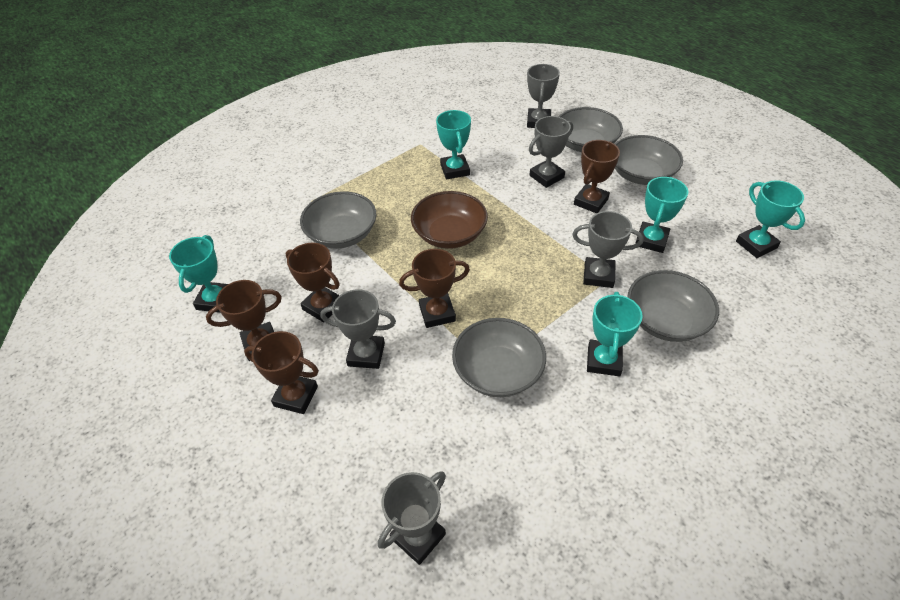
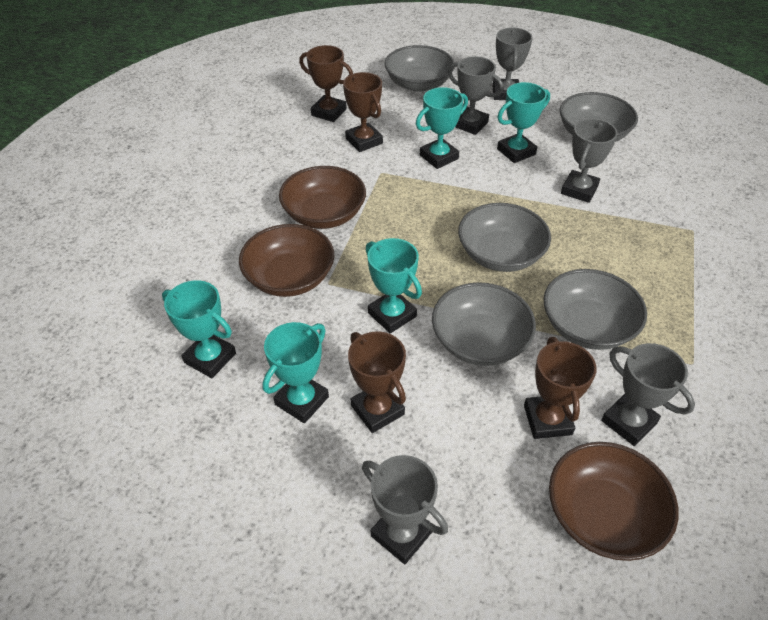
brown bowl: 1 -> 3
brown trophy: 5 -> 4

